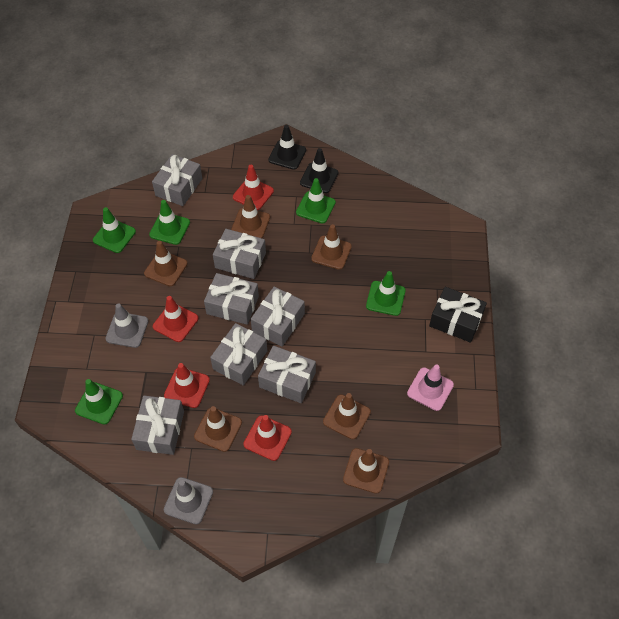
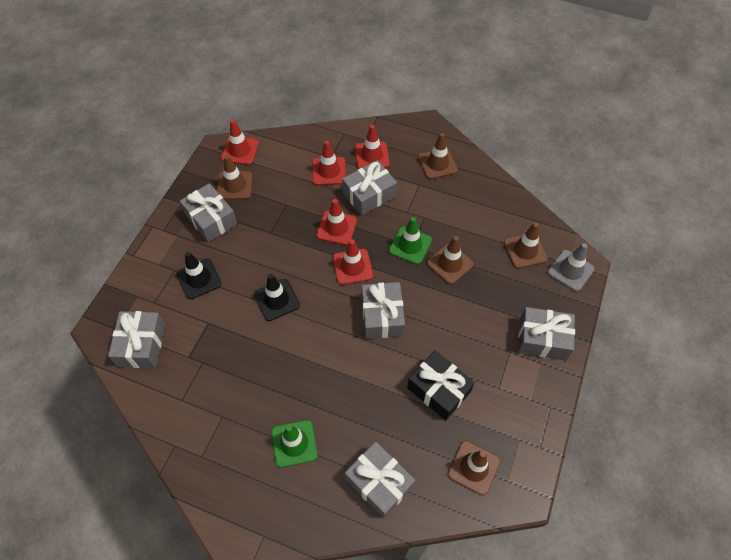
brown traffic cone: 6 -> 5
green traffic cone: 5 -> 2
grey gift: 7 -> 6
grey traffic cone: 2 -> 1
pink traffic cone: 1 -> 0
red traffic cone: 4 -> 5

